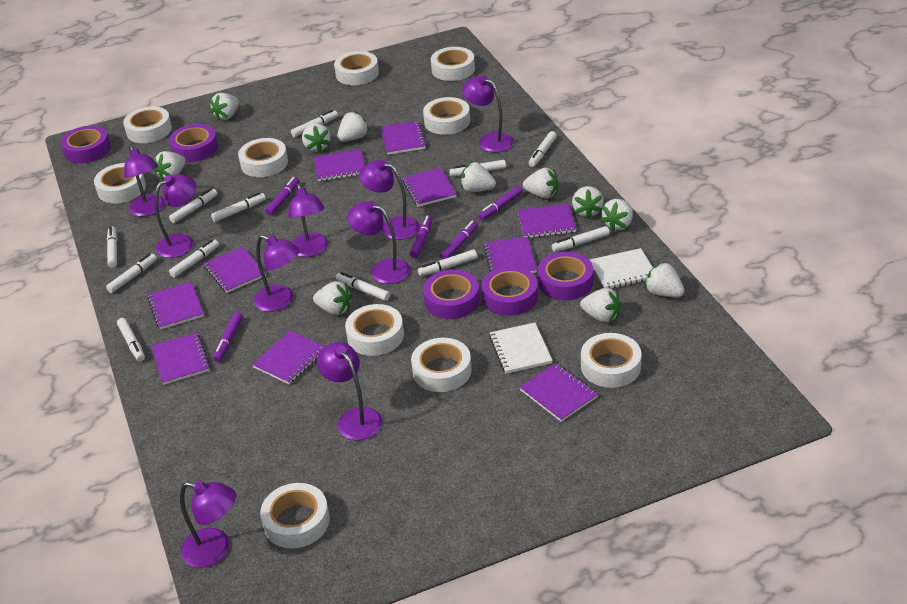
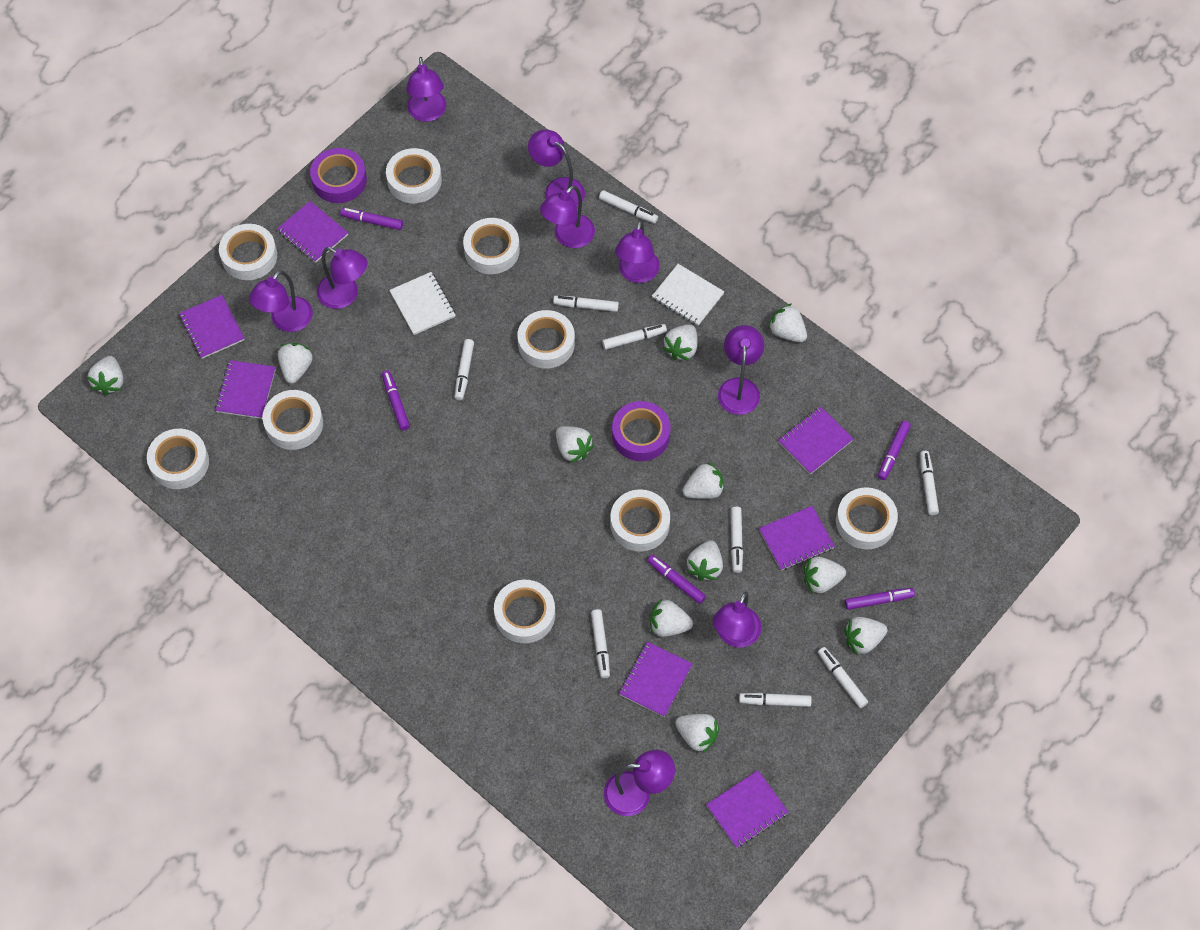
purple notebook: 10 -> 7
purple tape: 5 -> 2
white marker: 12 -> 9
white tape: 10 -> 9

